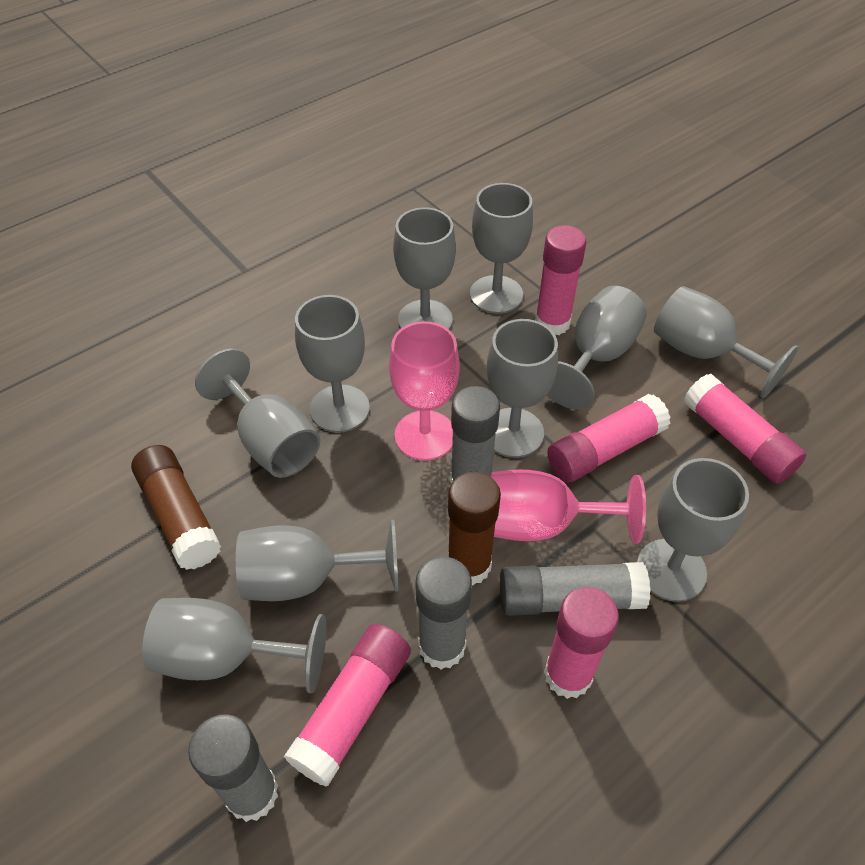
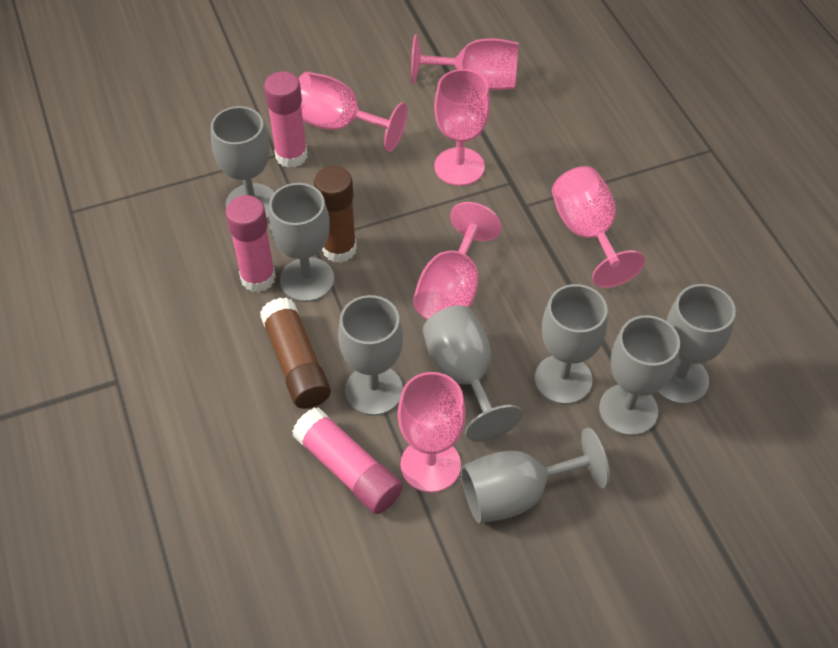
grey glue stick: 4 -> 0
grey goblet: 10 -> 8
pink glue stick: 5 -> 3
pink goblet: 2 -> 6

